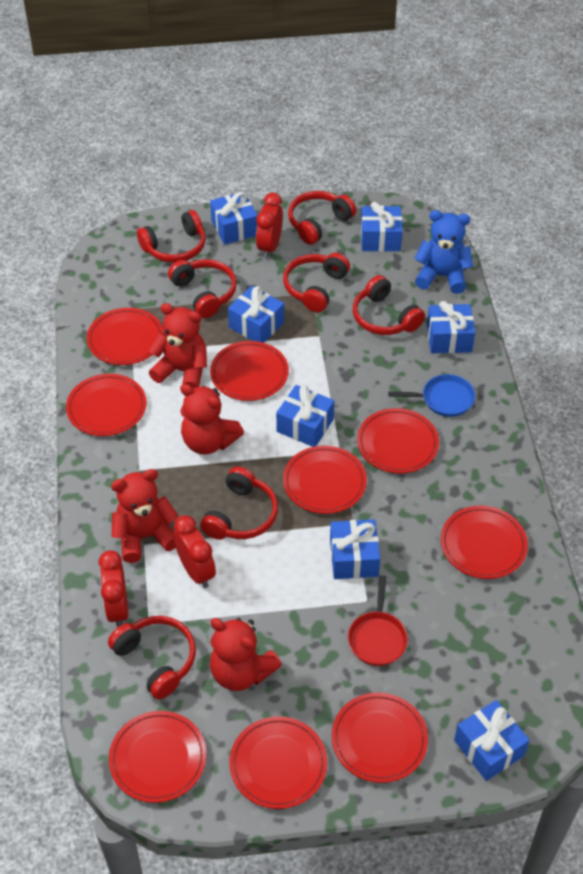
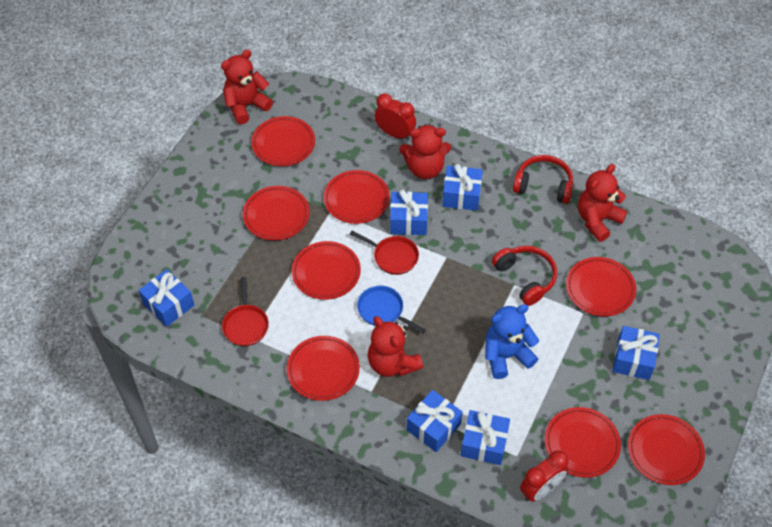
blue gift: 7 -> 6
red clock: 3 -> 2
red headphones: 7 -> 2
red pan: 1 -> 2
red plate: 9 -> 8

